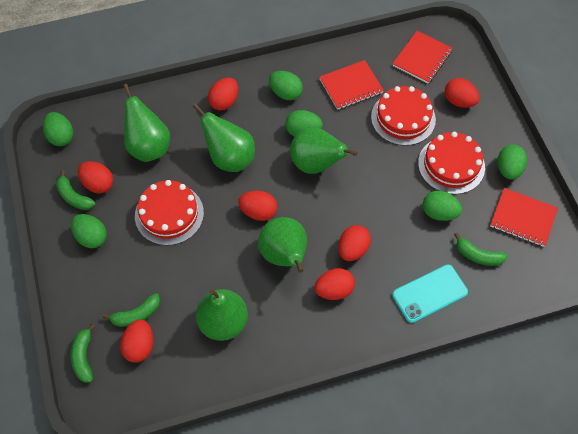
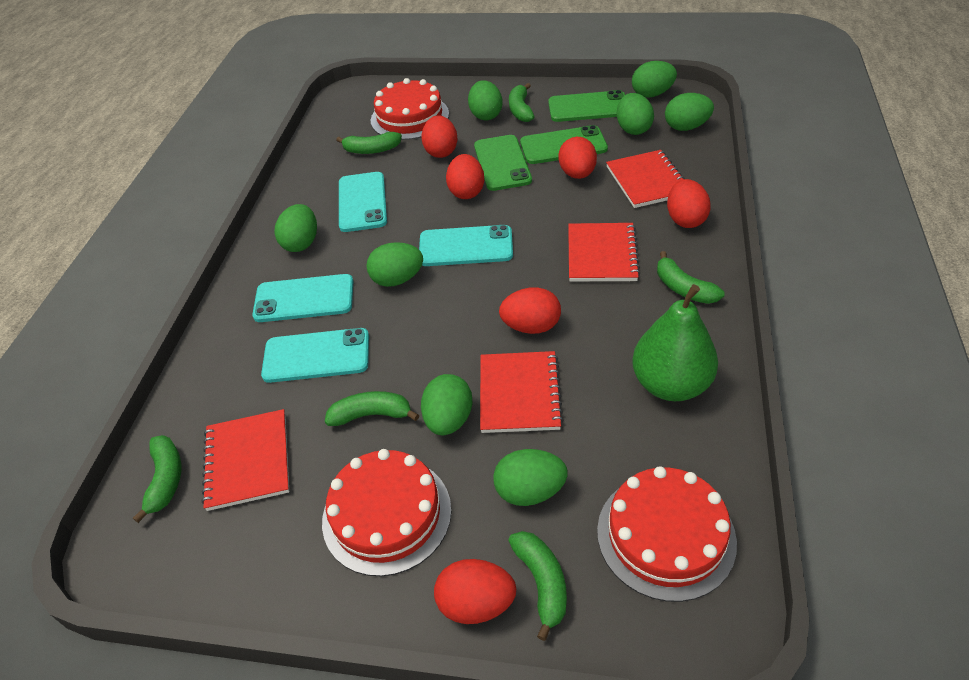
green banana: 4 -> 6
green egg: 6 -> 8
green pear: 5 -> 1
green phone: 0 -> 3
red egg: 7 -> 6
red notebook: 3 -> 4
turquoise phone: 1 -> 4

